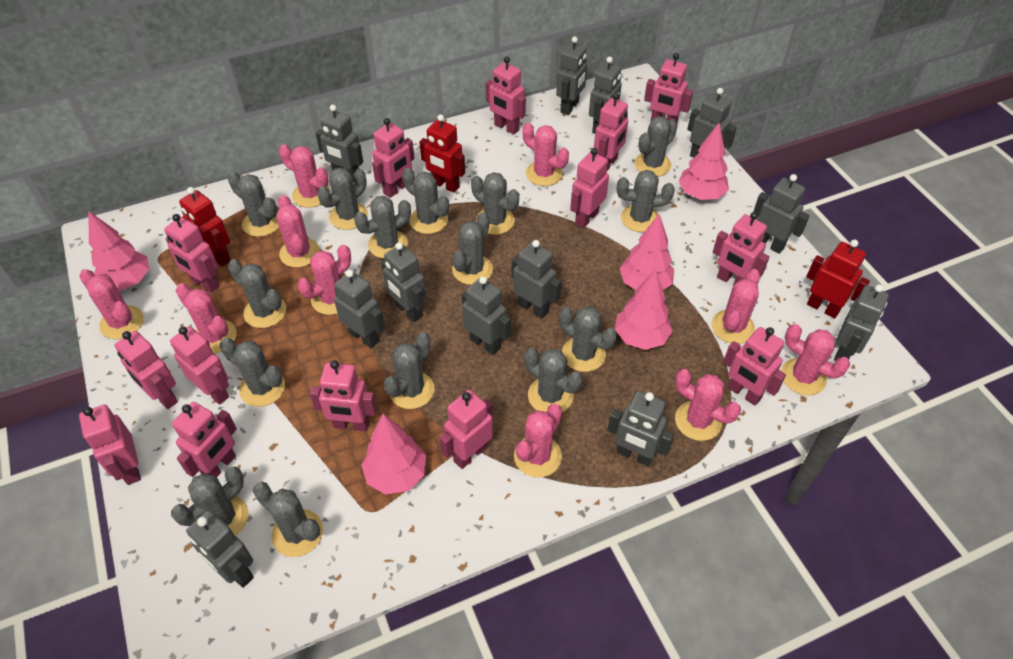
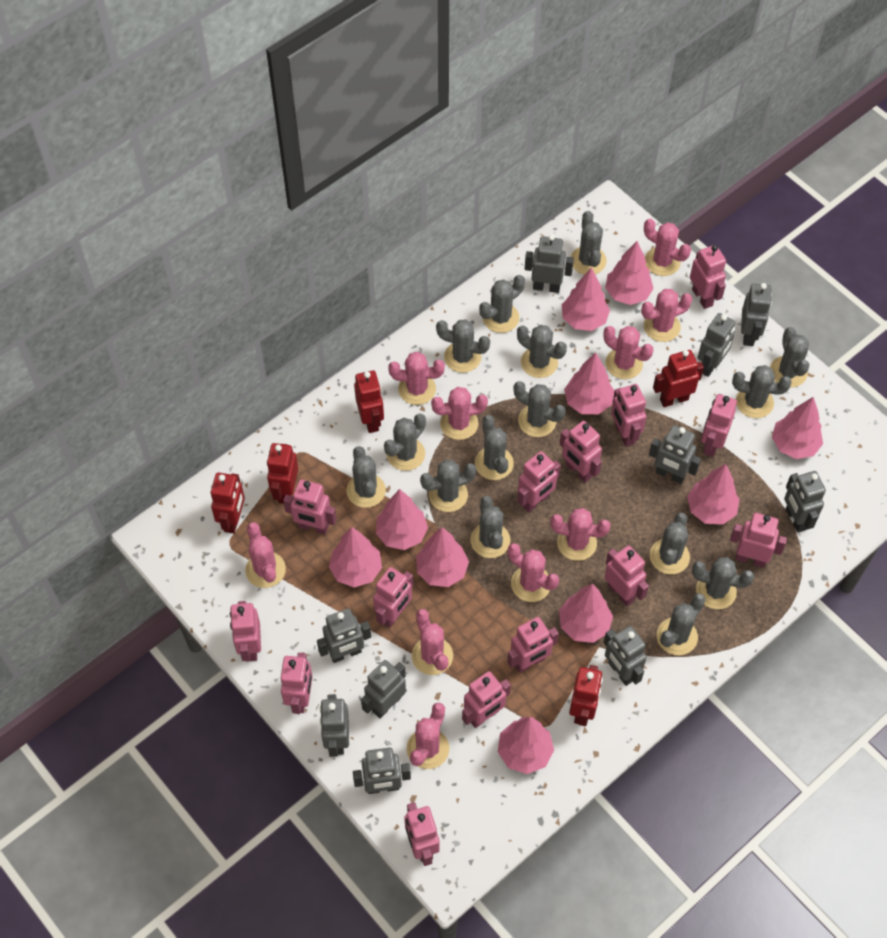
grey robot: 12 -> 10
pink tree: 5 -> 10
red robot: 3 -> 5

